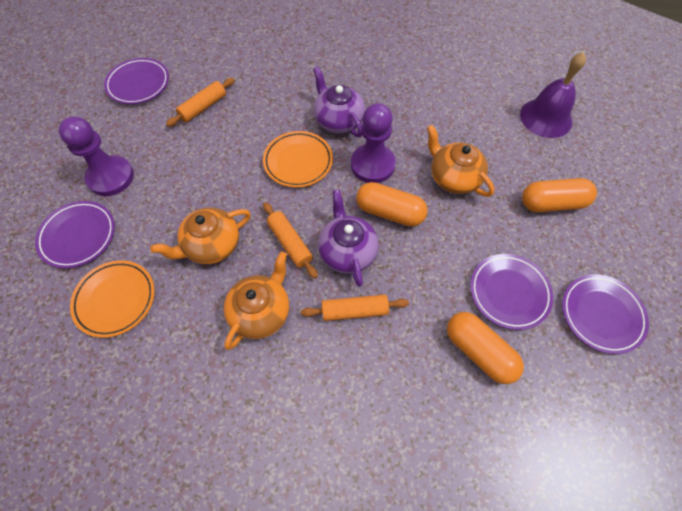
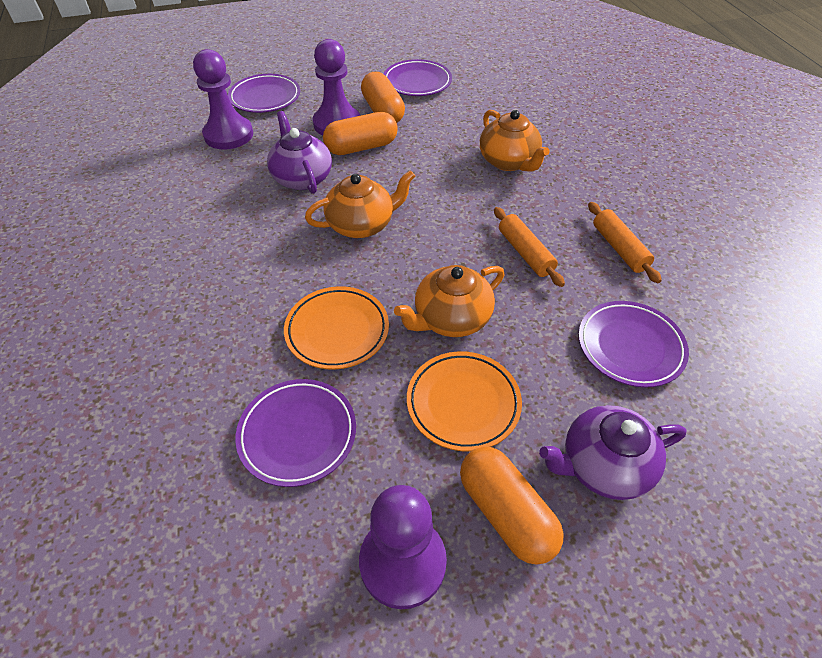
orange rolling pin: 3 -> 2
purple bell: 1 -> 0
purple pawn: 2 -> 3

